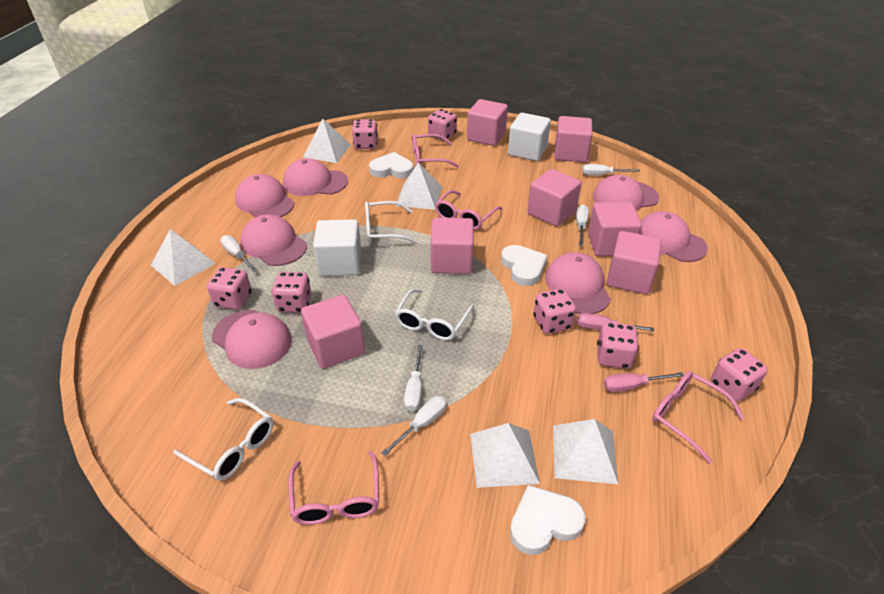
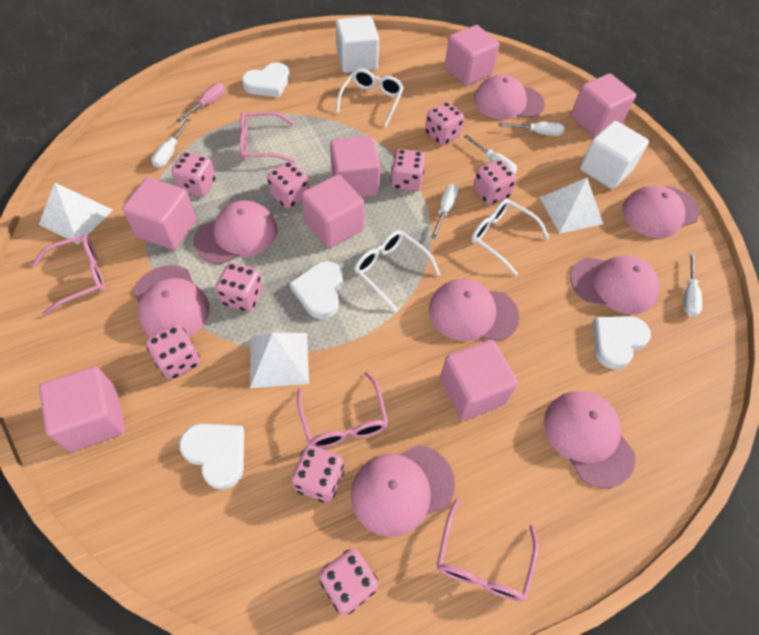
pink cap: 7 -> 8
pink dice: 7 -> 9
pink screwdriver: 2 -> 1
white heart: 3 -> 4
white pyramid: 5 -> 3

